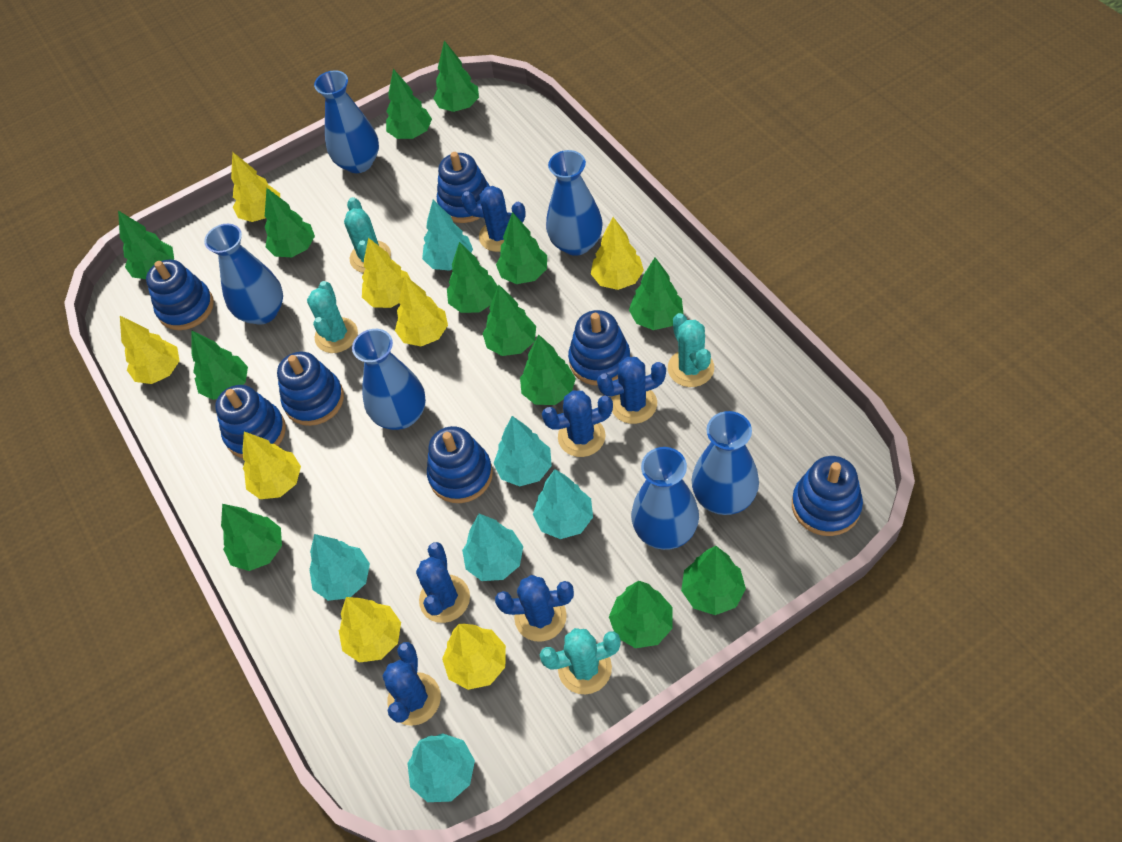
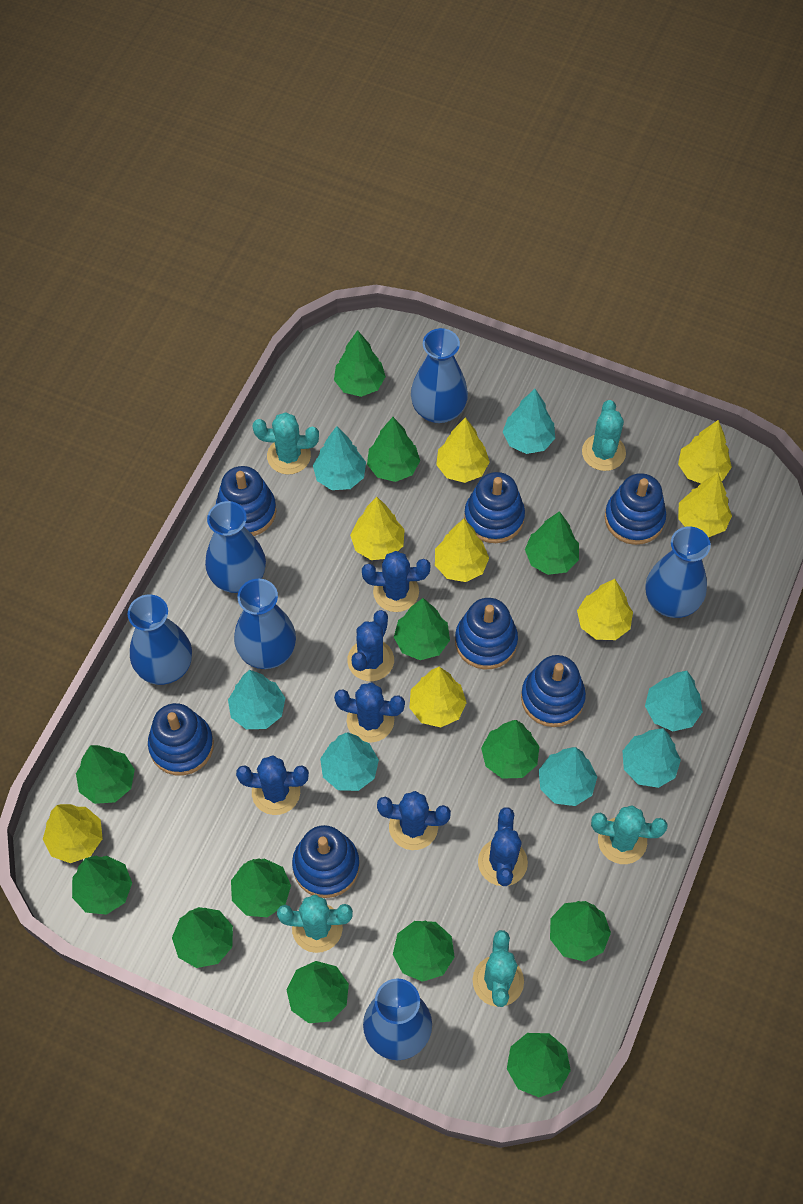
turquoise cactus: 4 -> 5
turquoise tree: 6 -> 7

